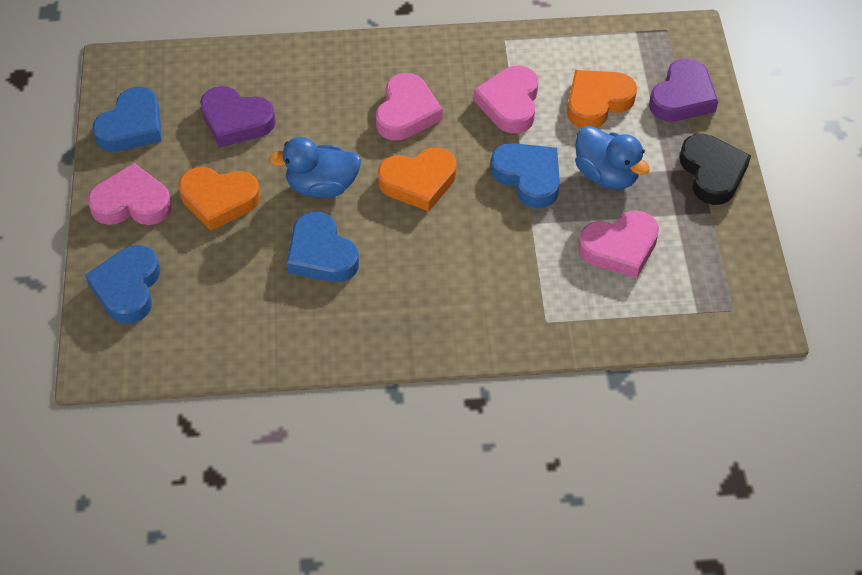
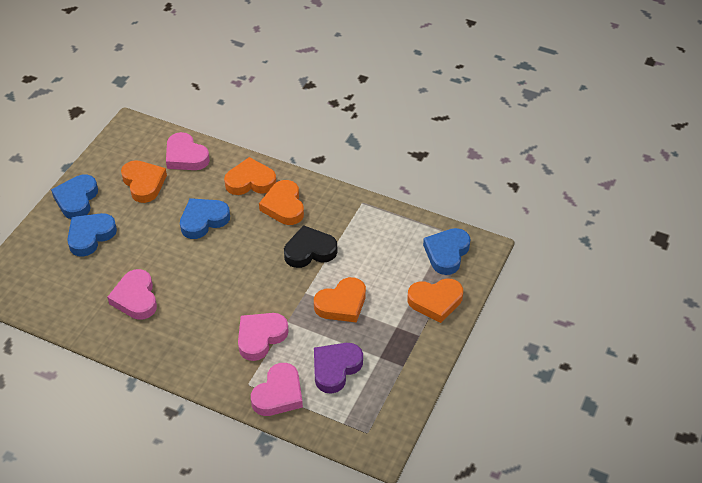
blue duck: 2 -> 0
orange heart: 3 -> 5
purple heart: 2 -> 1

